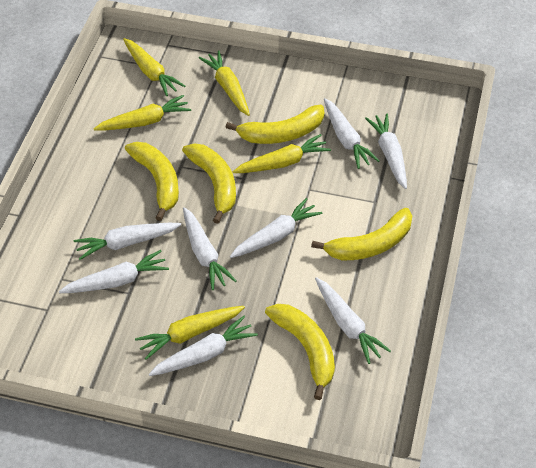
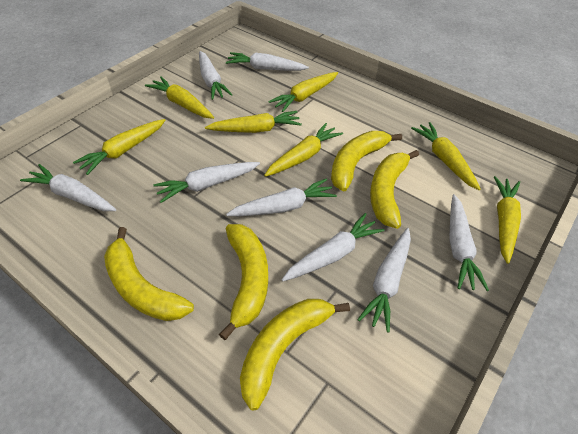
yellow carrot: 5 -> 7

